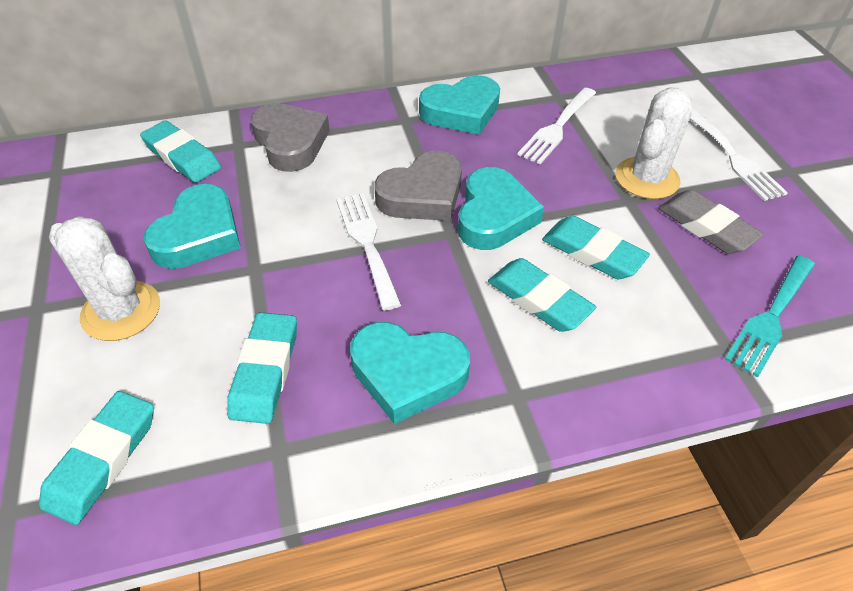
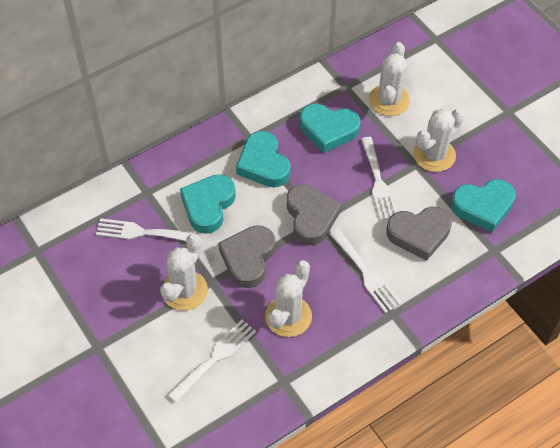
grey eraser: 1 -> 0
grey heart: 2 -> 3
turquoise eraser: 5 -> 0
turquoise fork: 1 -> 0
white cactus: 2 -> 4
white fork: 3 -> 4

